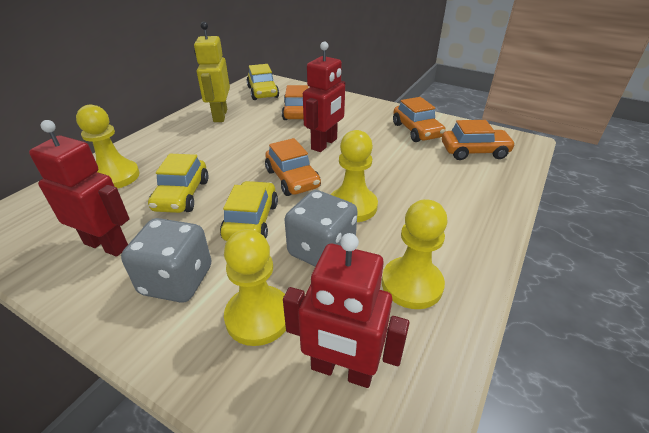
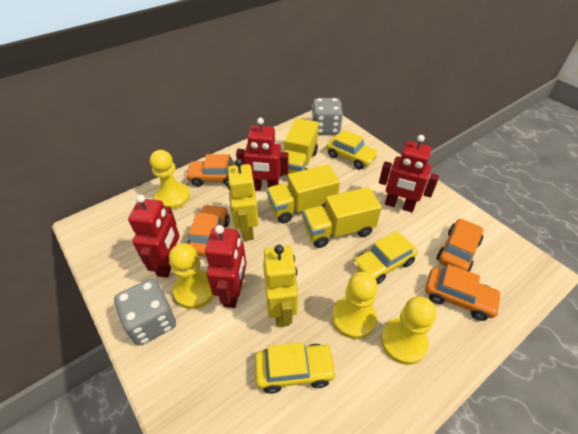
red robot: 3 -> 4
yellow robot: 1 -> 2
yellow truck: 0 -> 3

